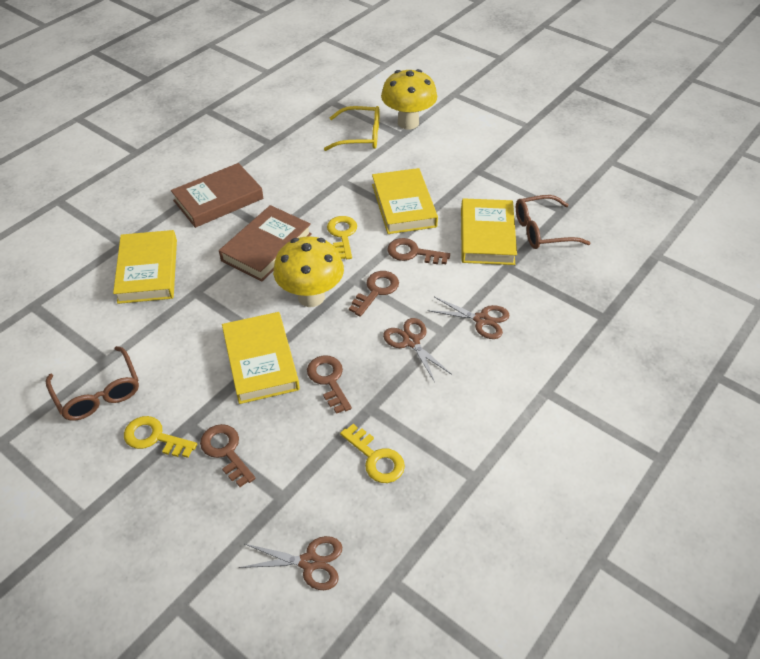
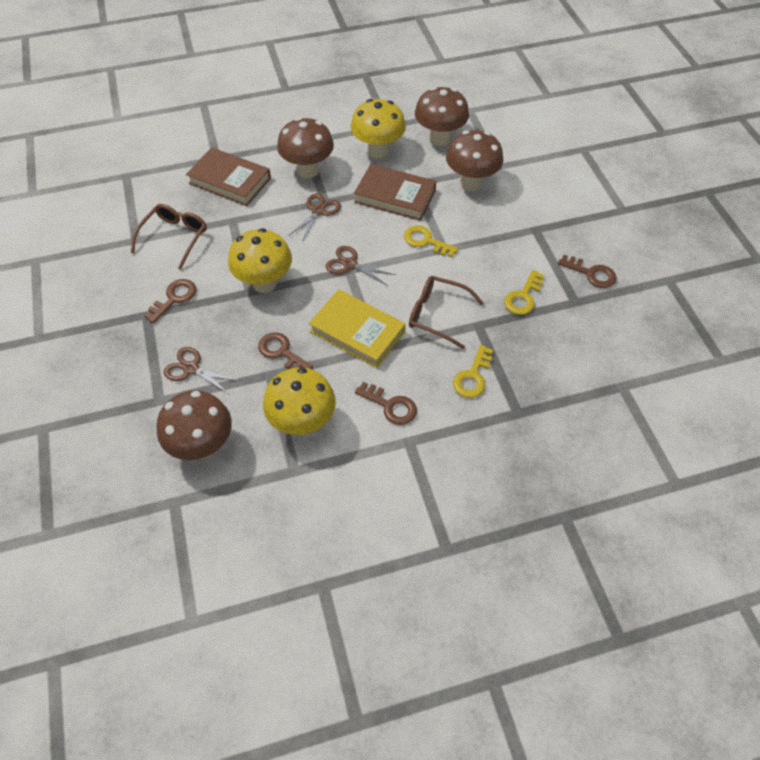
brown mushroom: 0 -> 4
yellow book: 4 -> 1
yellow glasses: 1 -> 0
yellow mushroom: 2 -> 3

